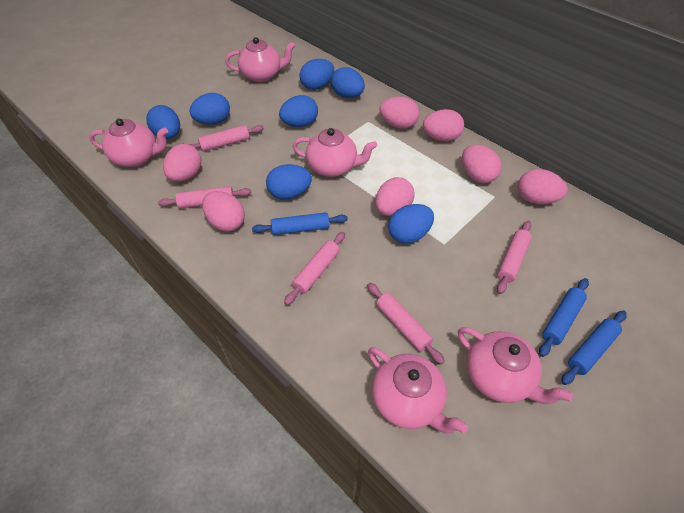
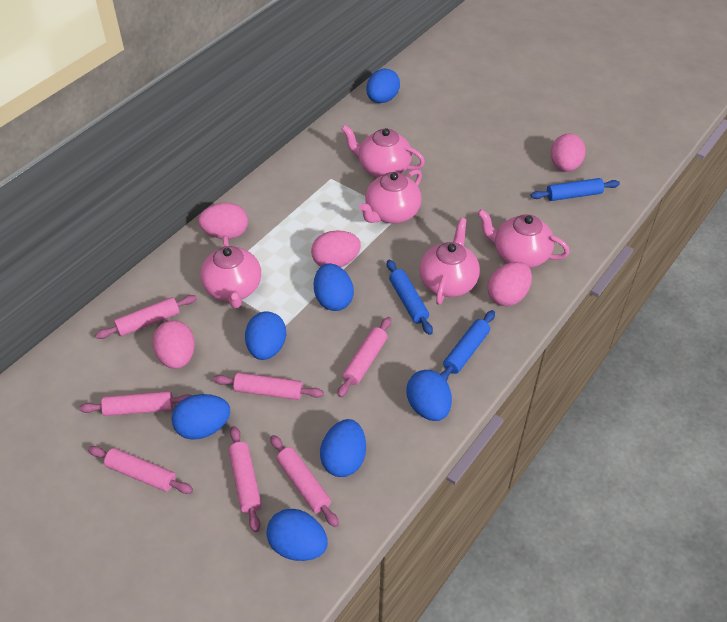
pink egg: 7 -> 5
pink rolling pin: 5 -> 7

